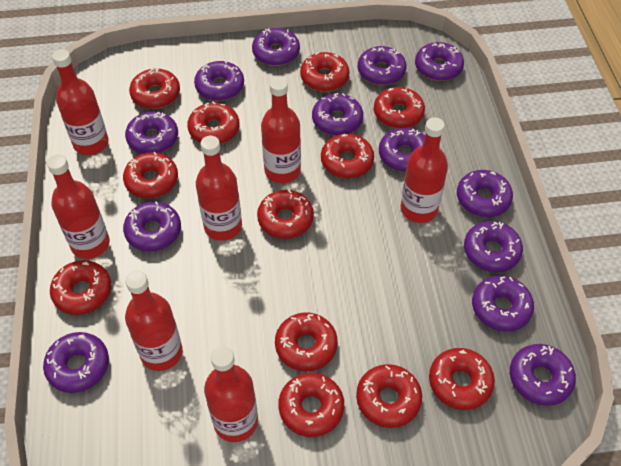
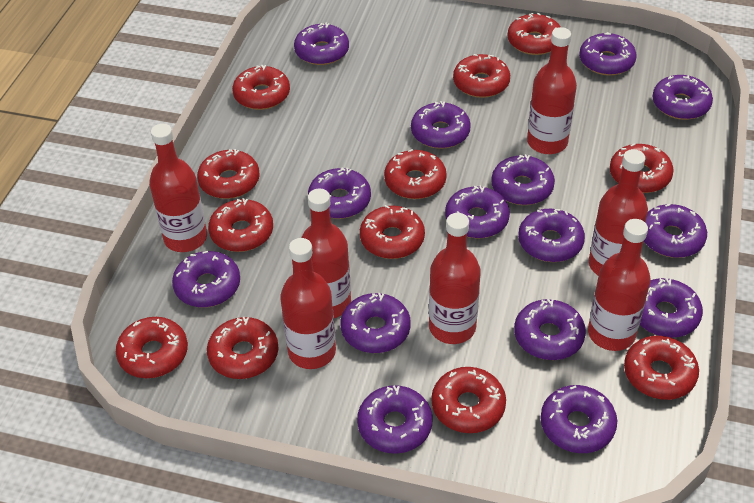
purple donut: 13 -> 15

